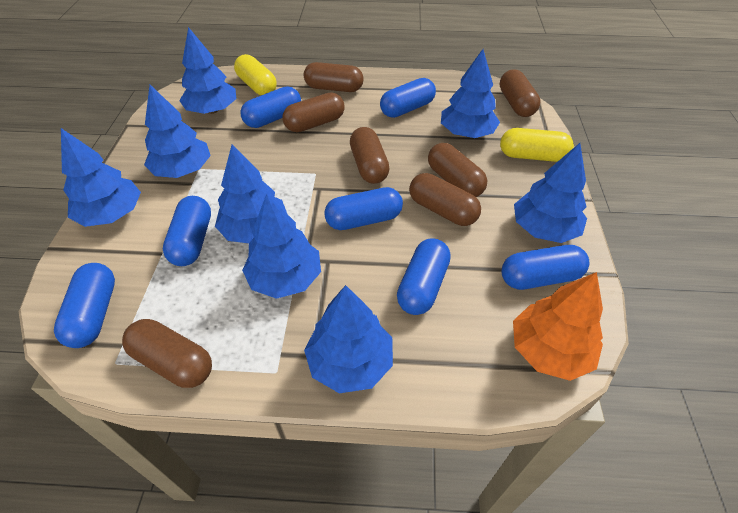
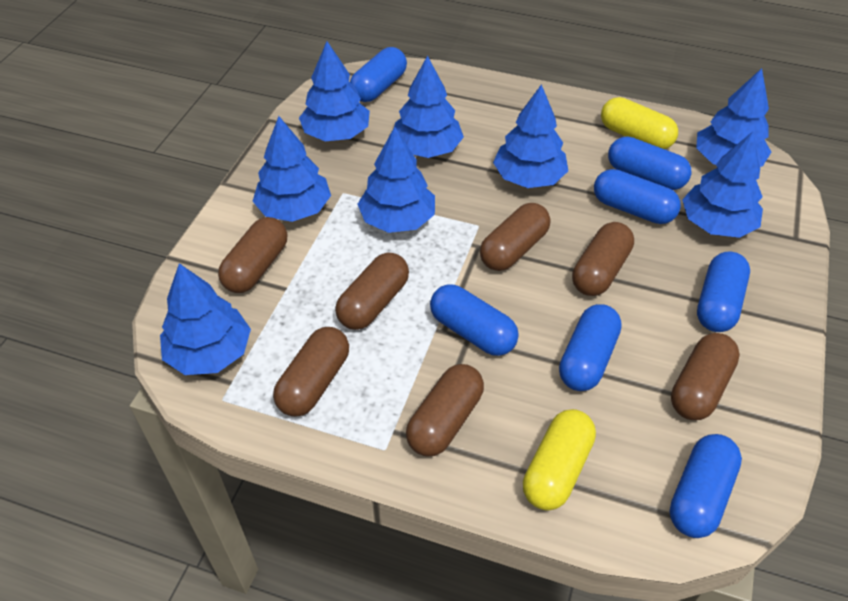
orange tree: 1 -> 0

